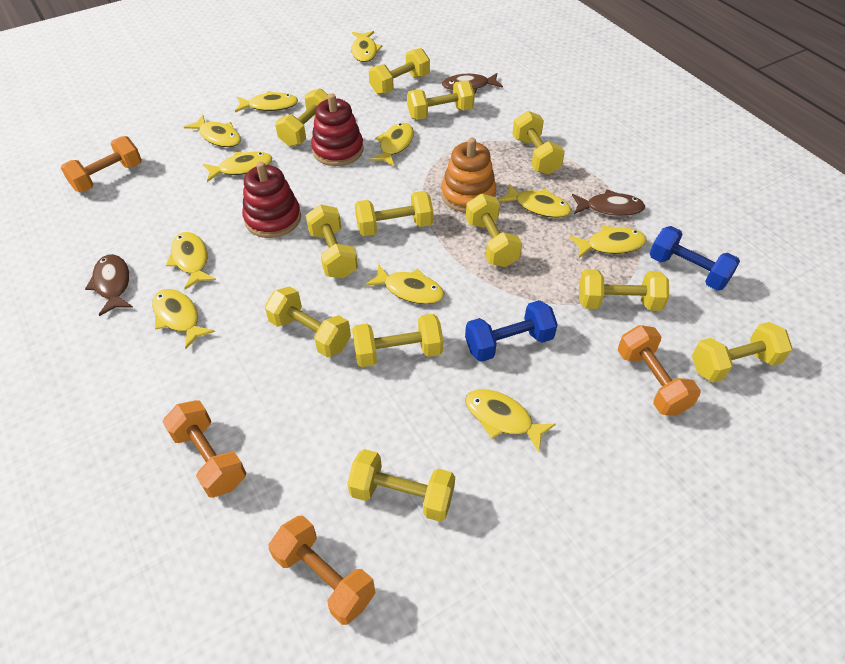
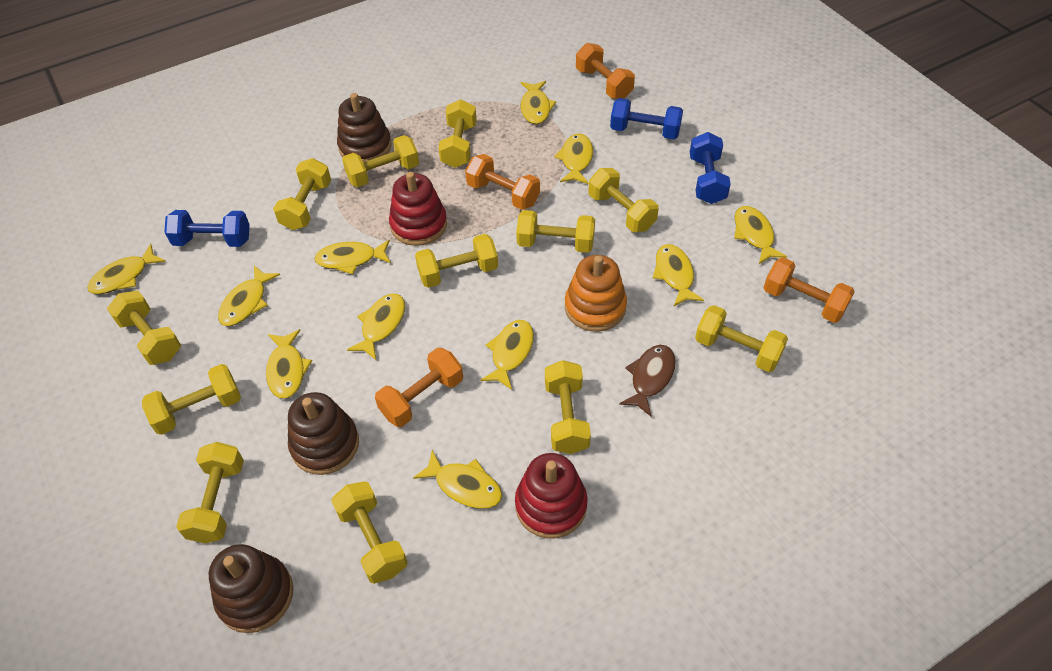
blue dumbbell: 2 -> 3
brown fish: 3 -> 1
brown stacking toy: 0 -> 3

